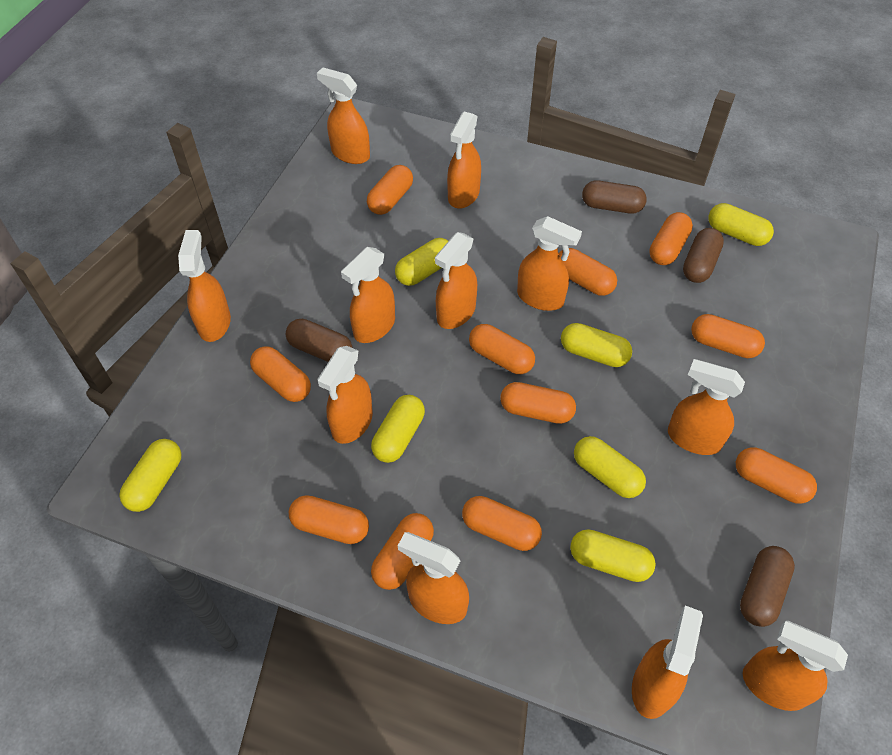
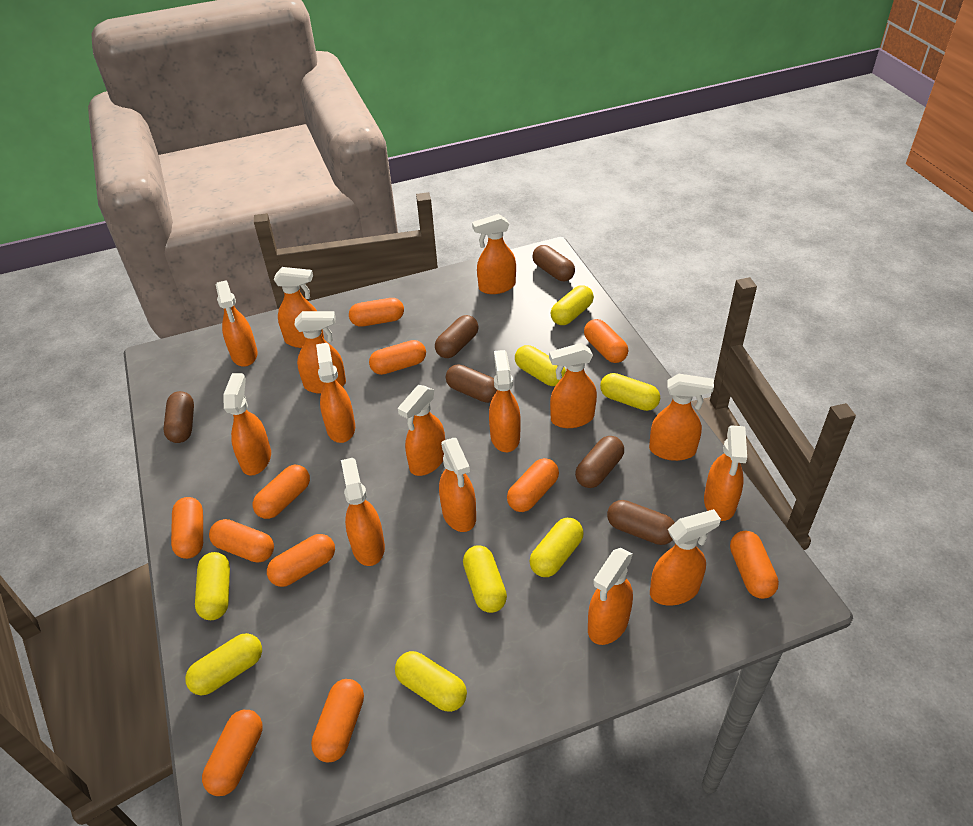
brown capsule: 4 -> 6
orange spray bottle: 11 -> 15
yellow capsule: 7 -> 8

